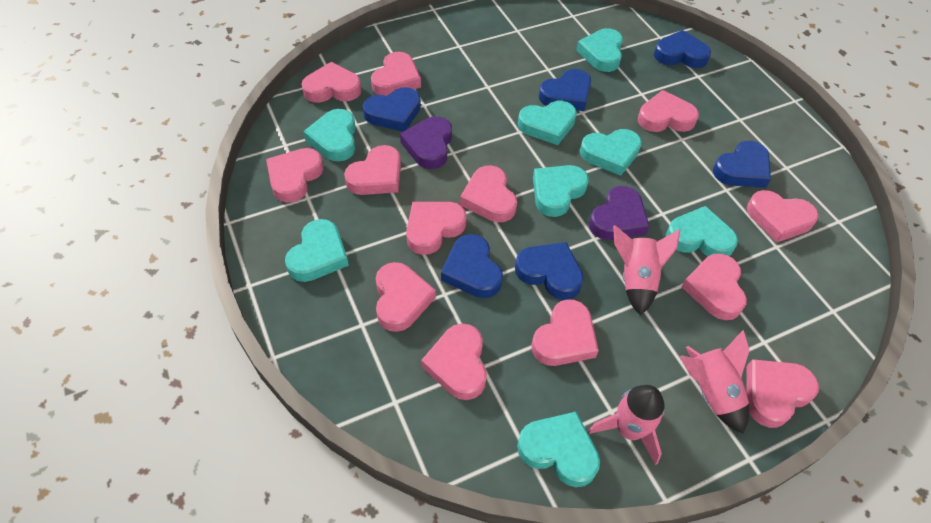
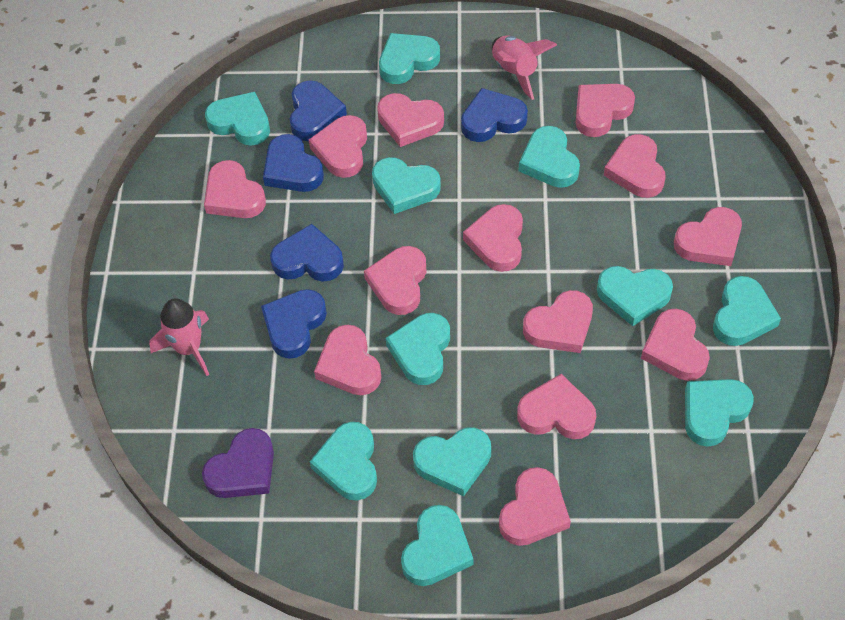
blue heart: 6 -> 5
pink rocket: 3 -> 2
purple heart: 2 -> 1
turquoise heart: 8 -> 11

